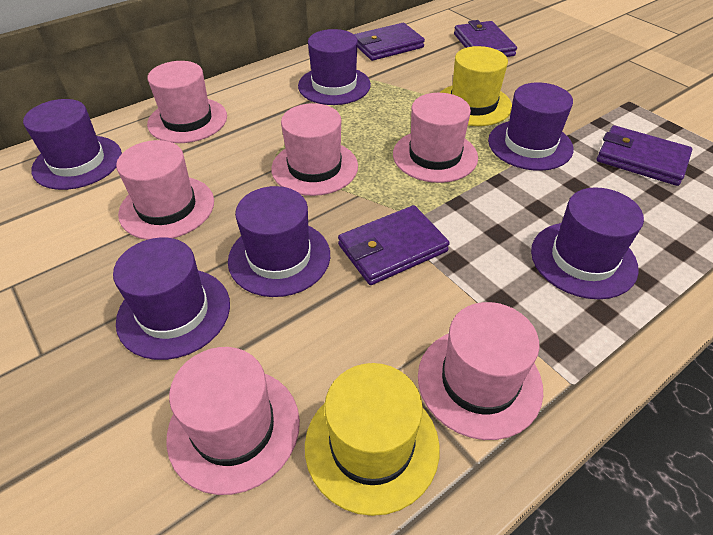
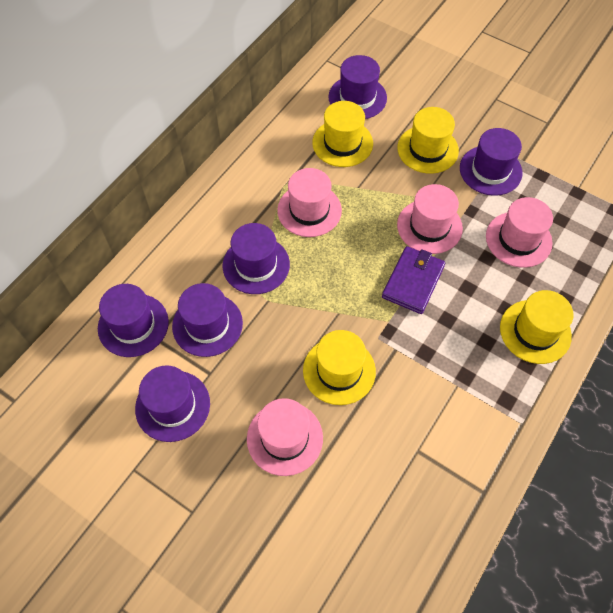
pink hat: 6 -> 4
purple wallet: 4 -> 1
yellow hat: 2 -> 4

